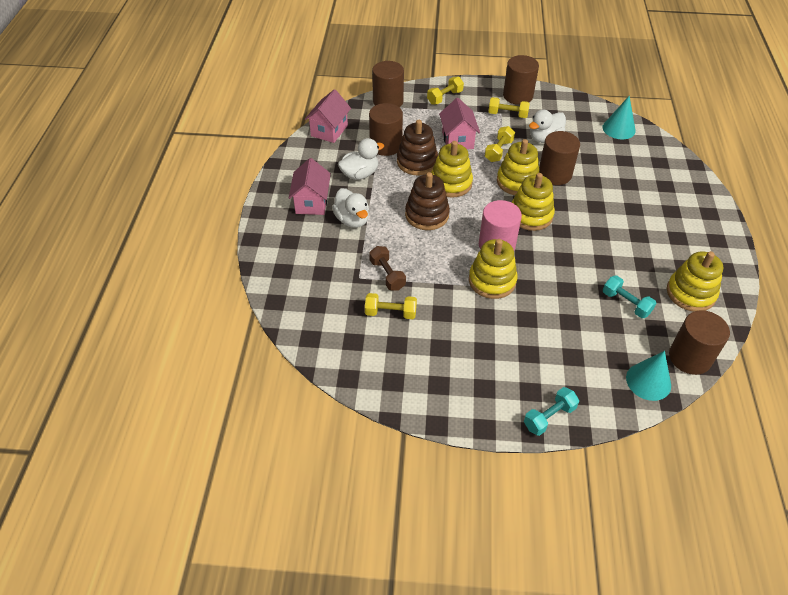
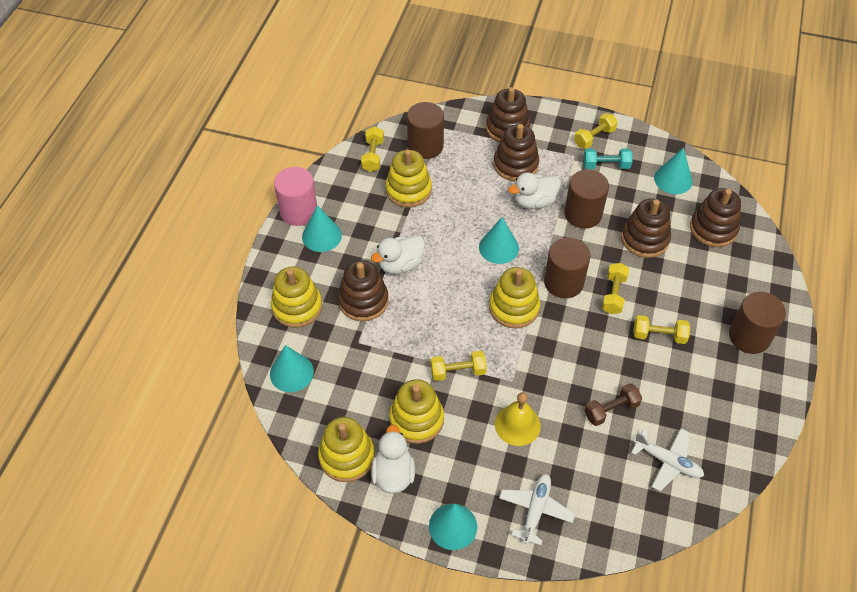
brown cylinder: 5 -> 4
brown stacking toy: 2 -> 5
pink house: 3 -> 0
turquoise cone: 2 -> 5
turquoise dumbbell: 2 -> 1
white plane: 0 -> 2
yellow bell: 0 -> 1
yellow dumbbell: 4 -> 5

